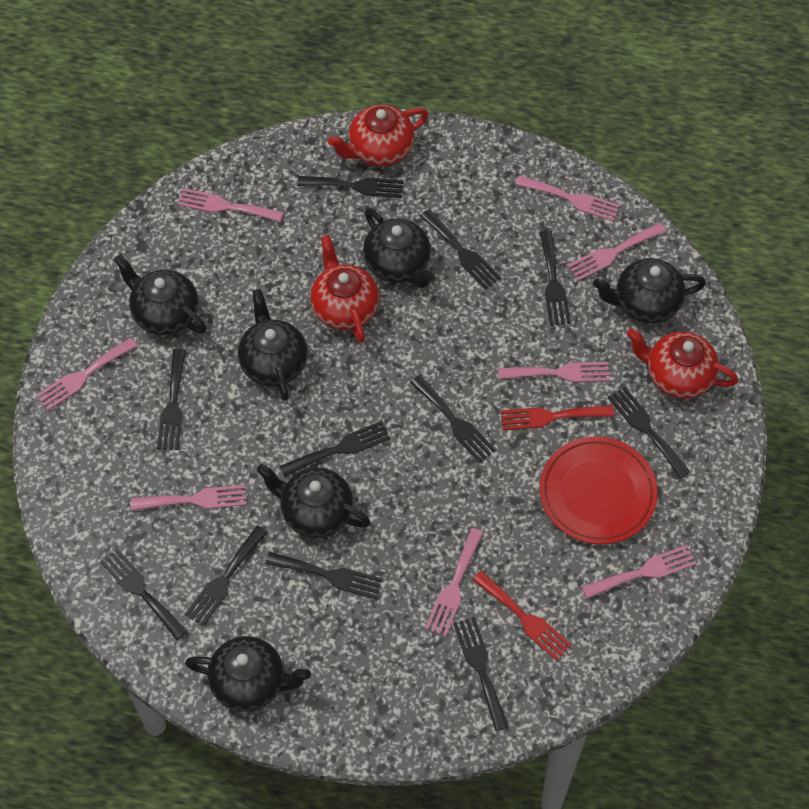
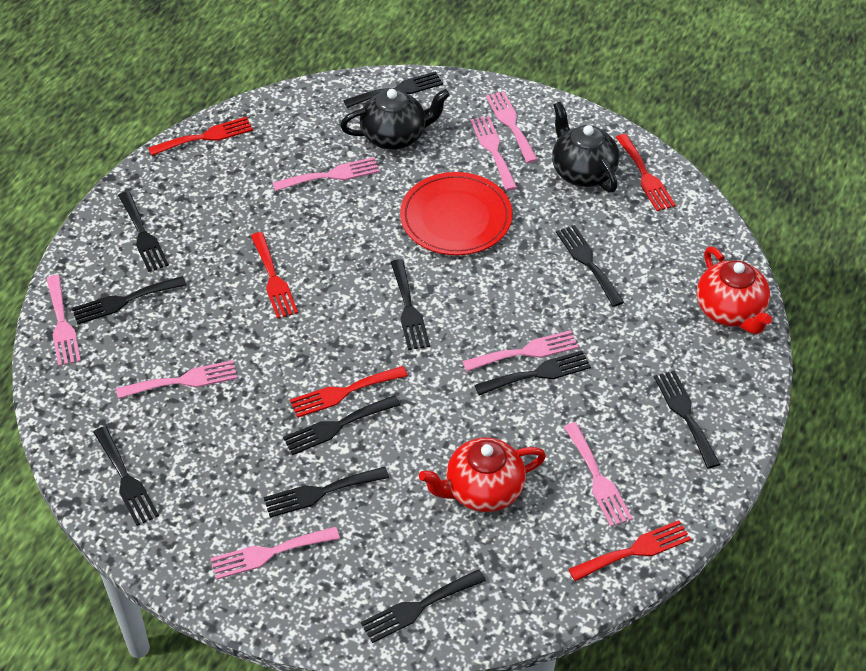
black teapot: 6 -> 2
red fork: 2 -> 5
red teapot: 3 -> 2

